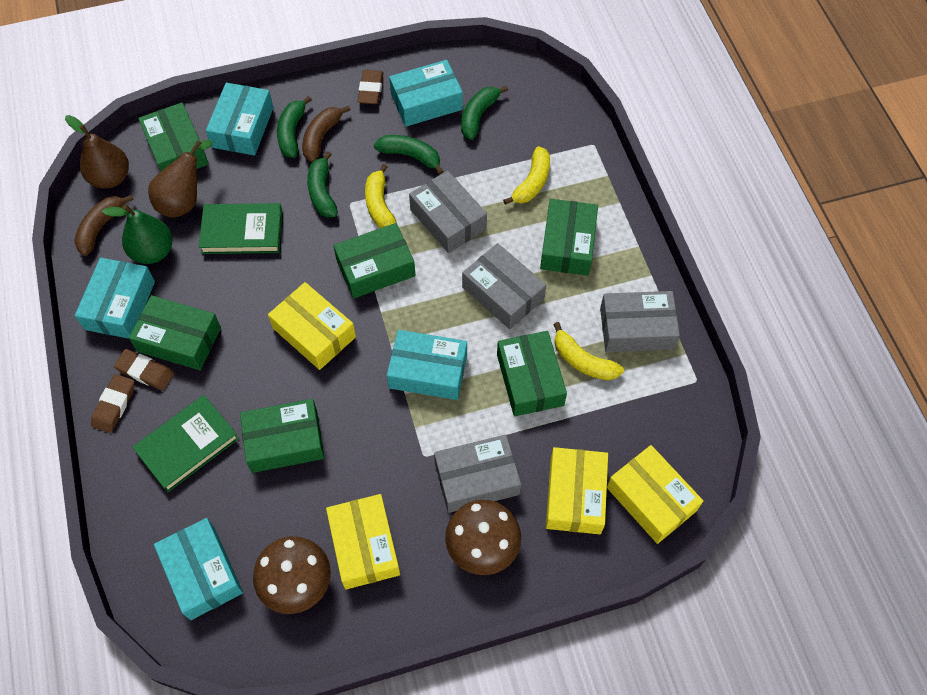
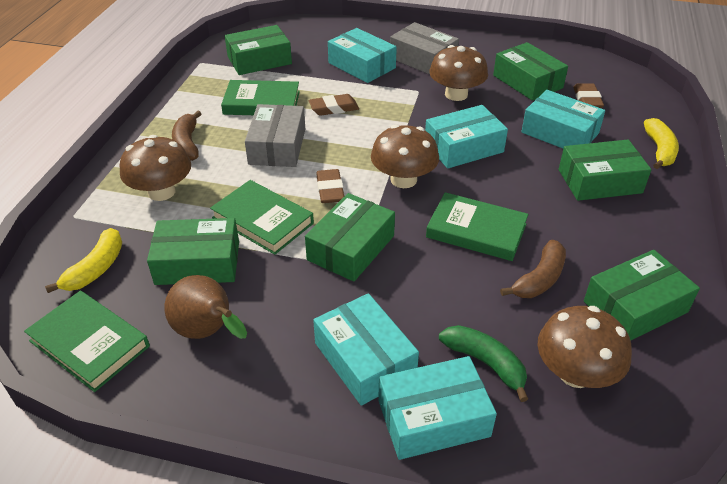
brown mushroom: 2 -> 4
brown pear: 2 -> 1
green banana: 4 -> 1
green book: 2 -> 4
green pear: 1 -> 0
grey box: 4 -> 2
yellow banana: 3 -> 2
yellow box: 4 -> 0

